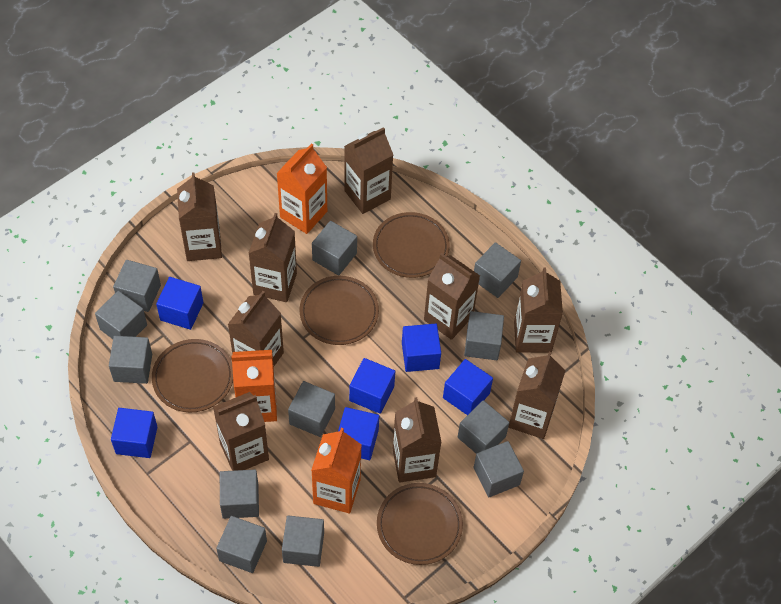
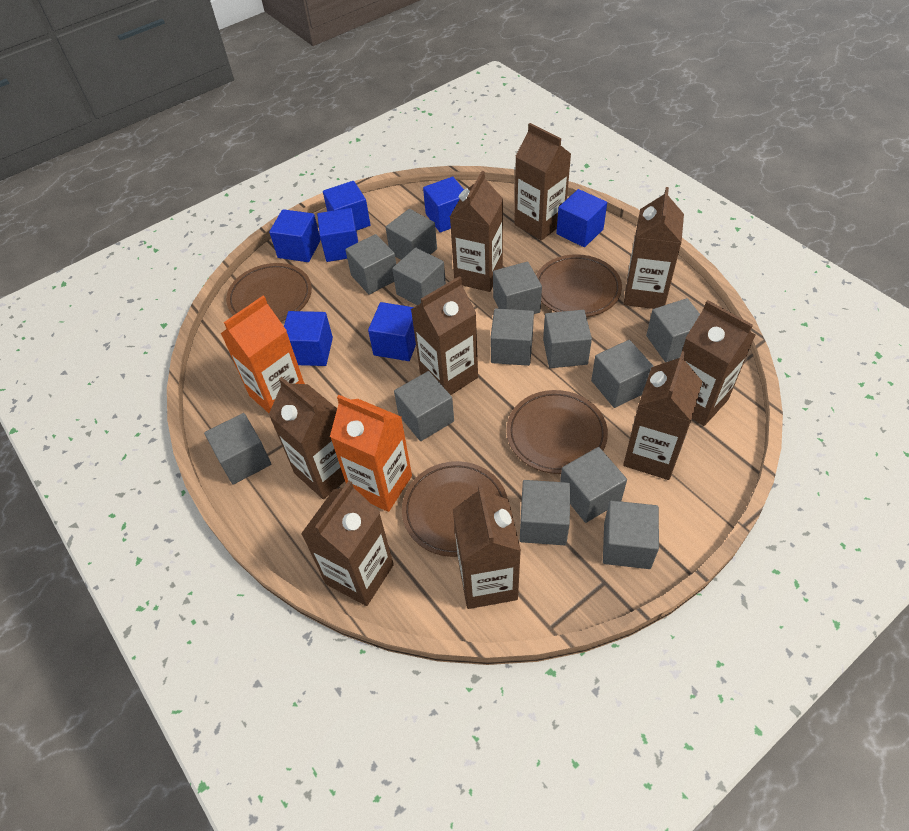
blue cube: 6 -> 7
grey cube: 12 -> 13
orange carton: 3 -> 2

